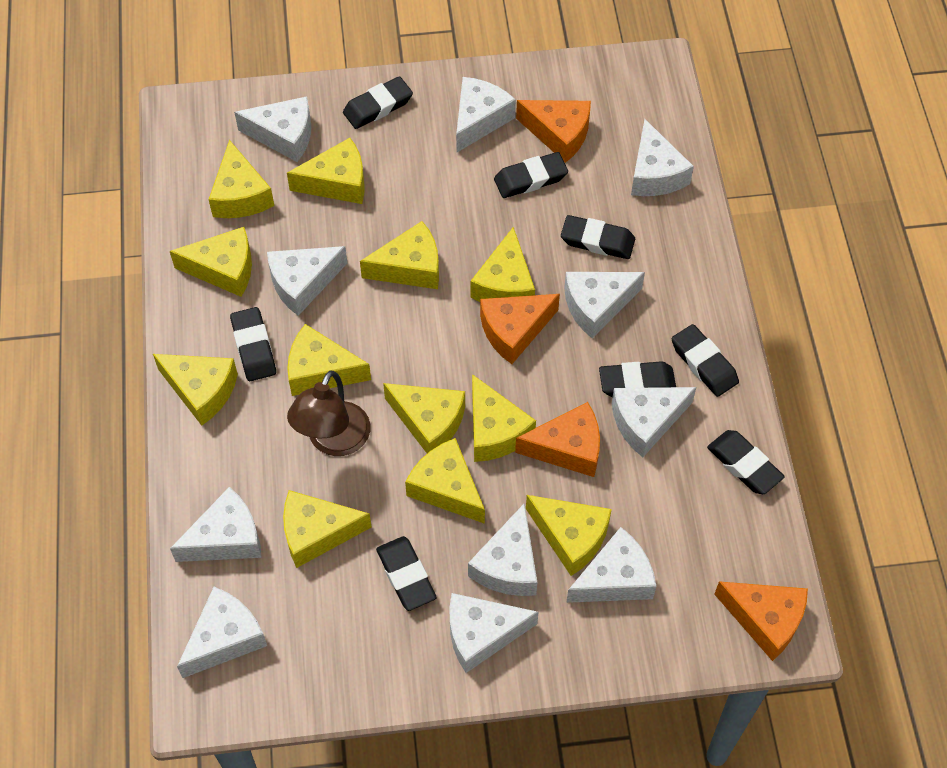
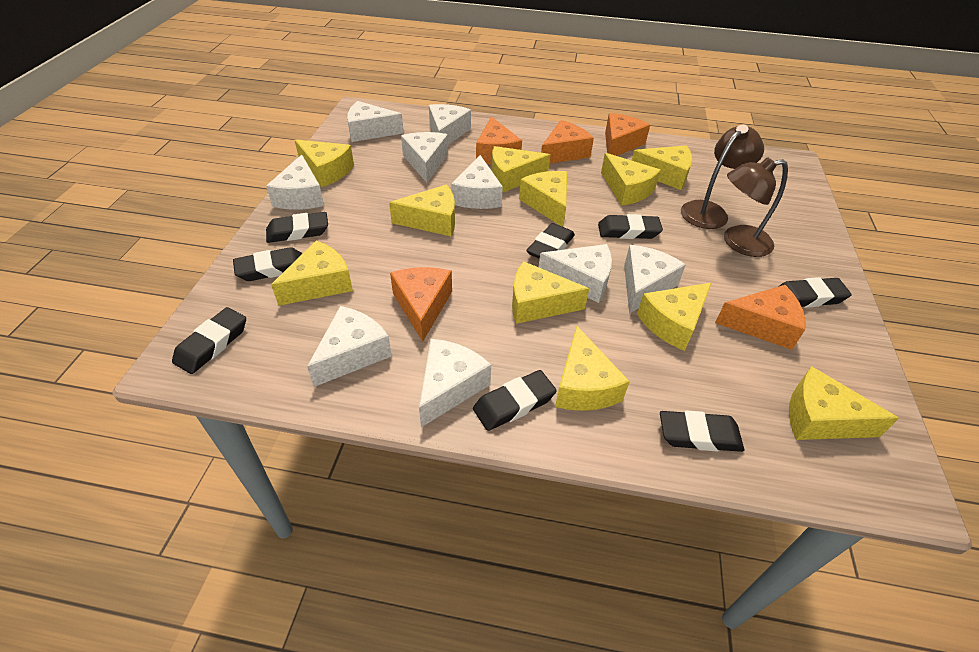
brown lamp: 1 -> 2
orange cheese: 4 -> 5
white cheese: 11 -> 9
yellow cheese: 12 -> 11

